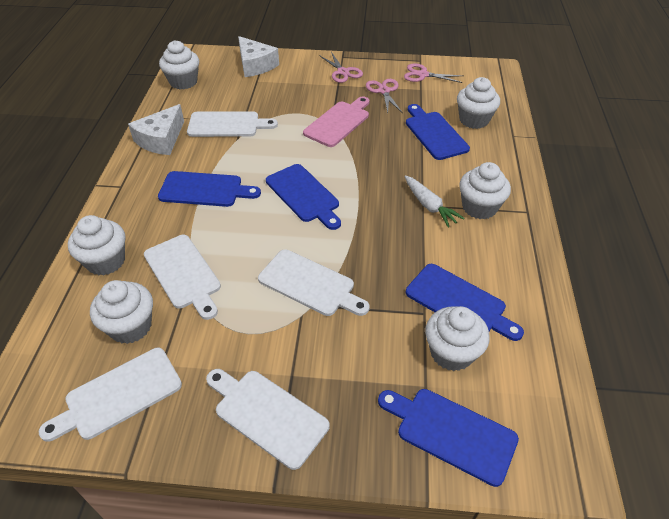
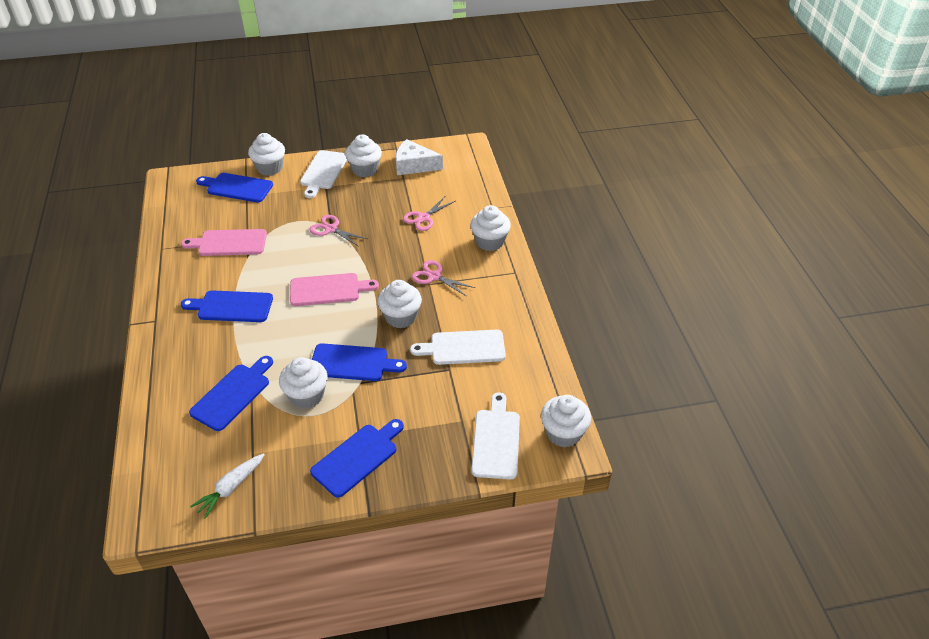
pink cutting board: 1 -> 2
white cheese: 2 -> 1
white cutting board: 5 -> 3

